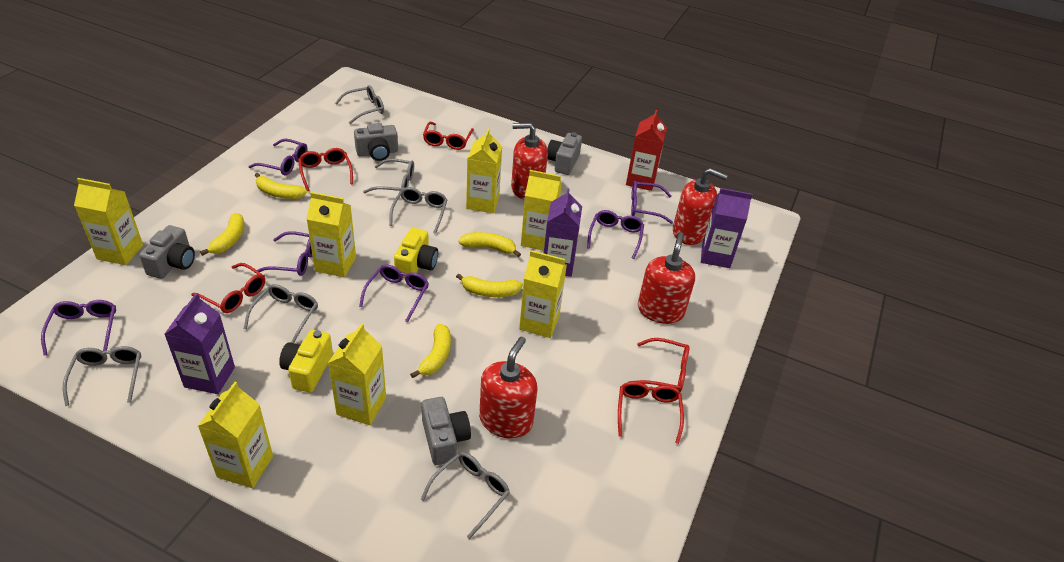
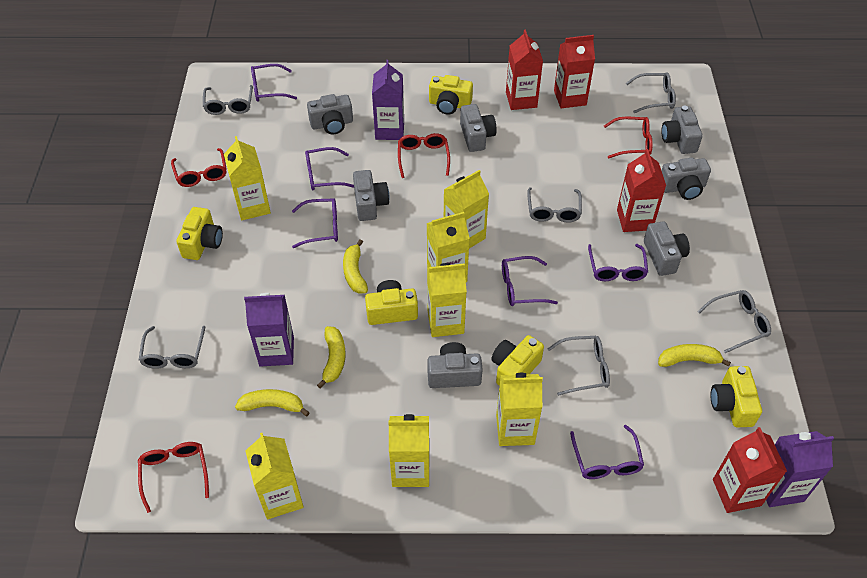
grey camera: 4 -> 7
red carton: 1 -> 4
red glasses: 5 -> 4
red soap dispenser: 4 -> 0
yellow banana: 5 -> 4
yellow camera: 2 -> 5

